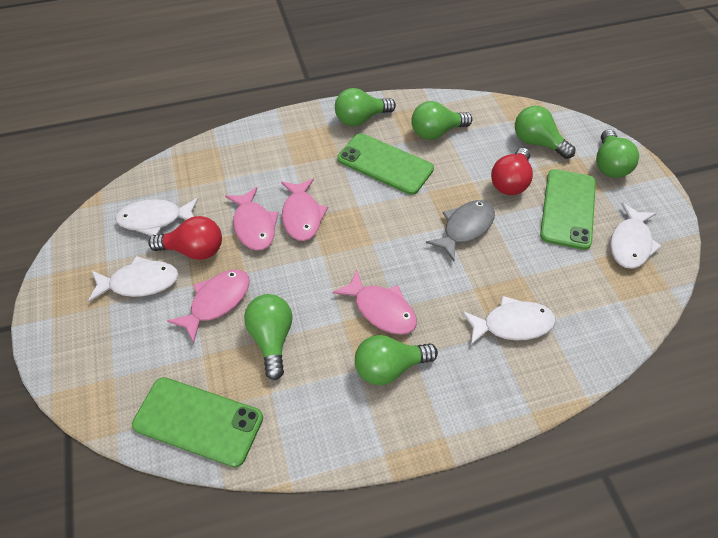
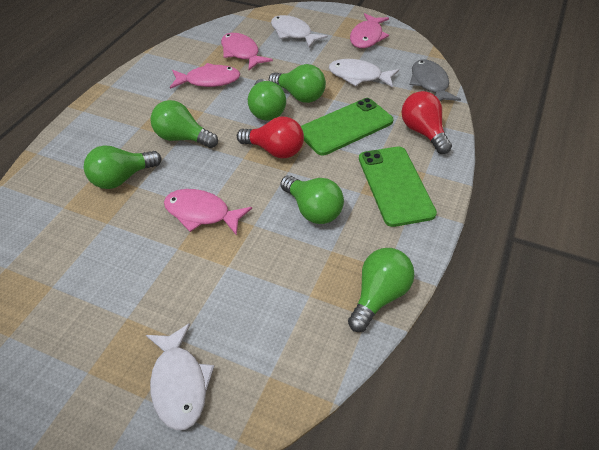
green phone: 3 -> 2
white fish: 4 -> 3

